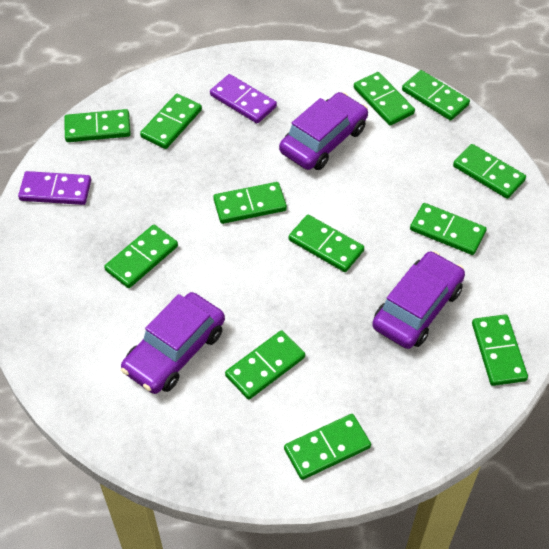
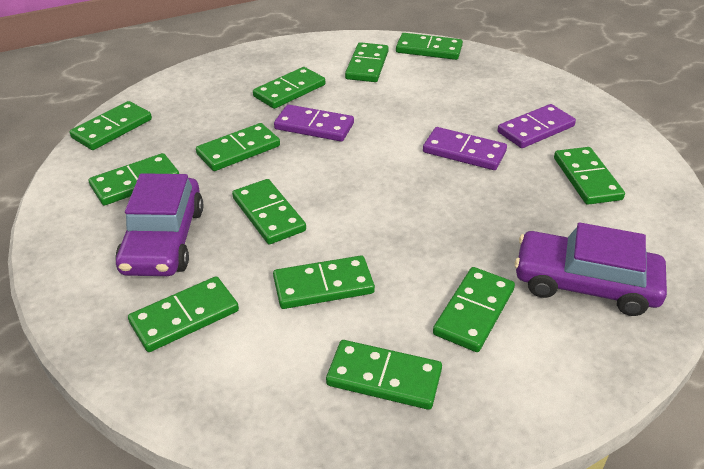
purple car: 3 -> 2
purple domino: 2 -> 3

